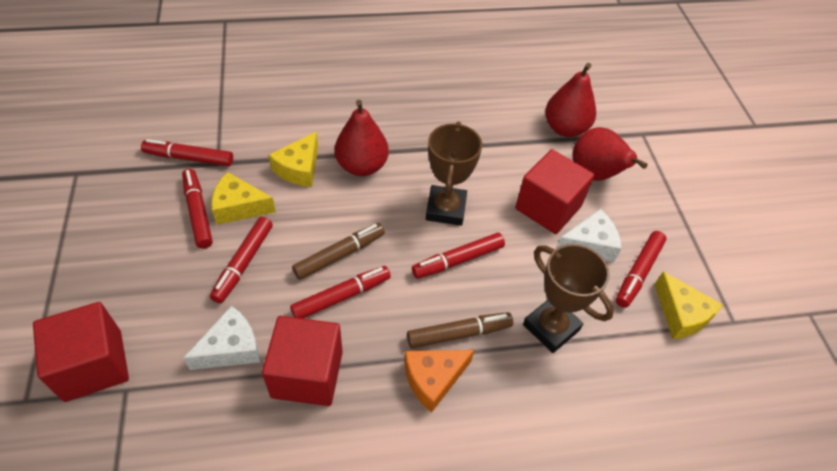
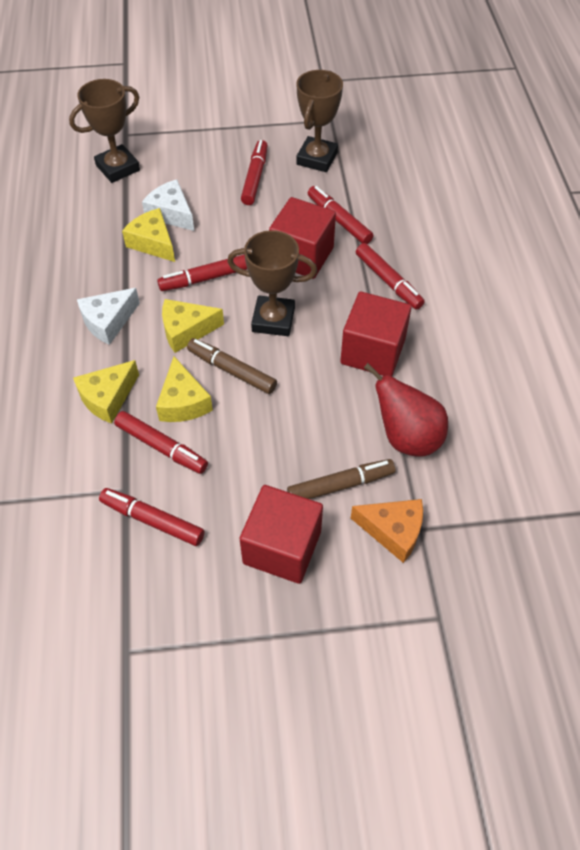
brown trophy: 2 -> 3
red pear: 3 -> 1
yellow cheese: 3 -> 4

